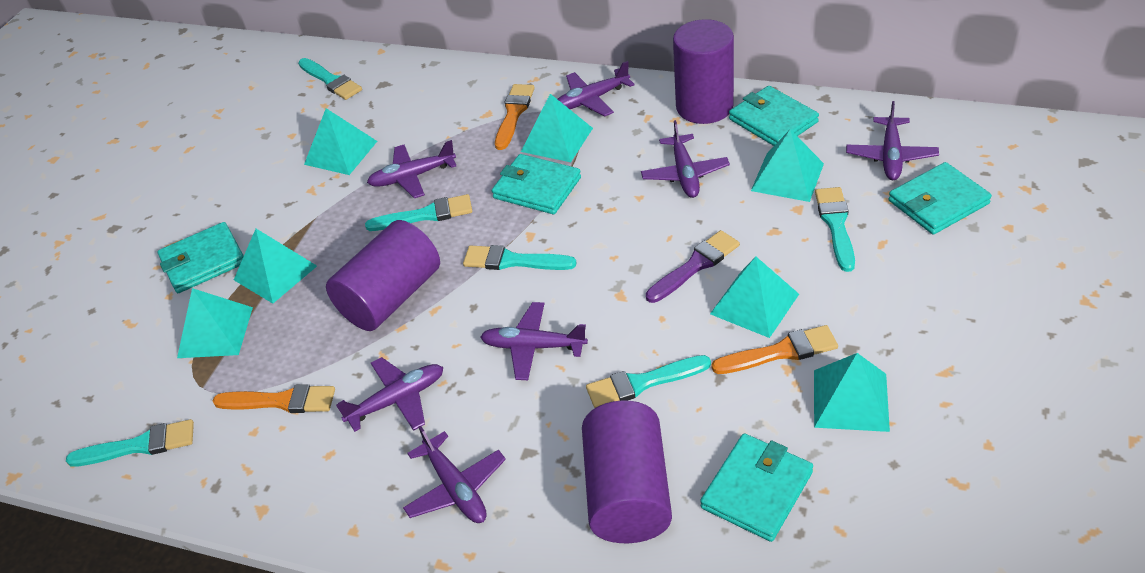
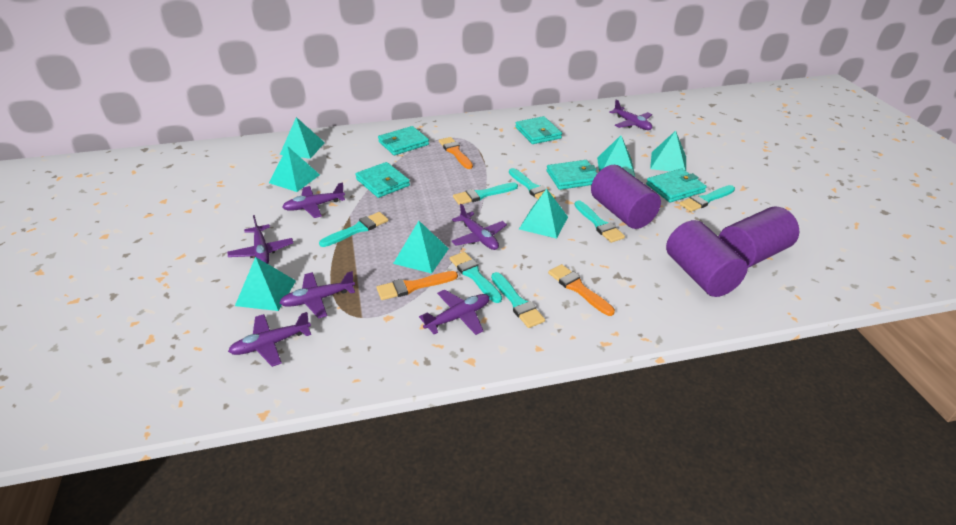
purple brush: 1 -> 0
turquoise brush: 6 -> 7

